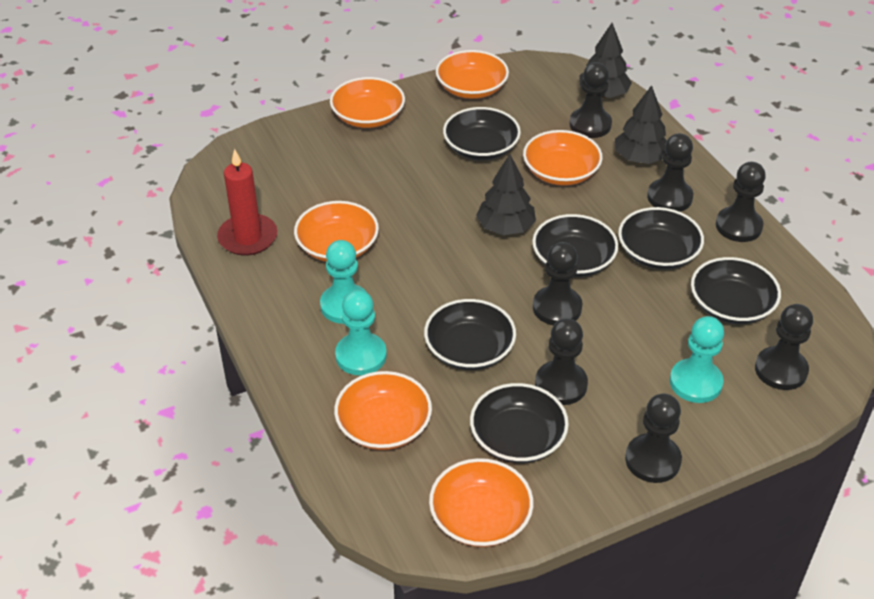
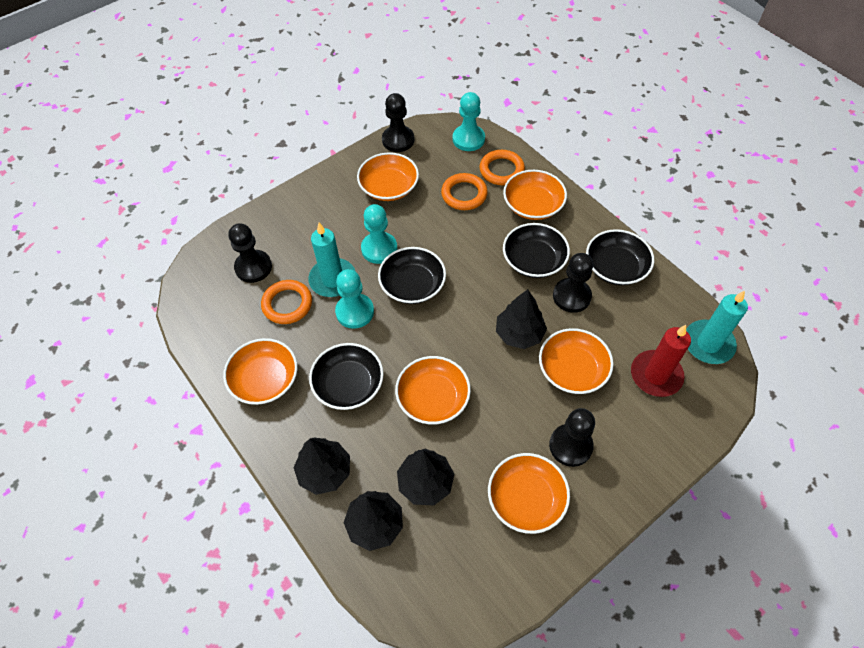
black bowl: 6 -> 4
black pawn: 7 -> 4
black tree: 3 -> 4
orange ring: 0 -> 3
turquoise candle: 0 -> 2

